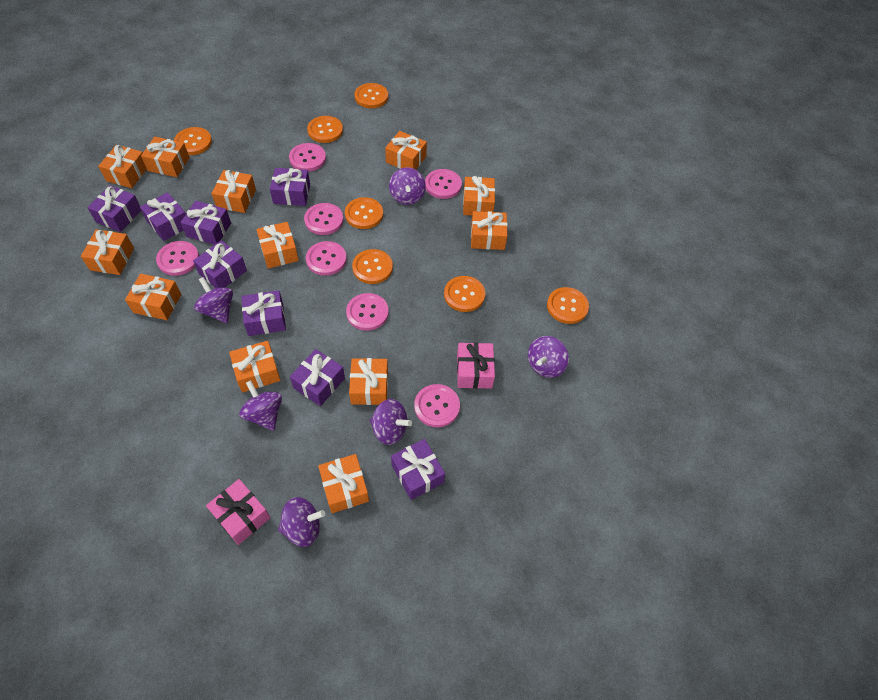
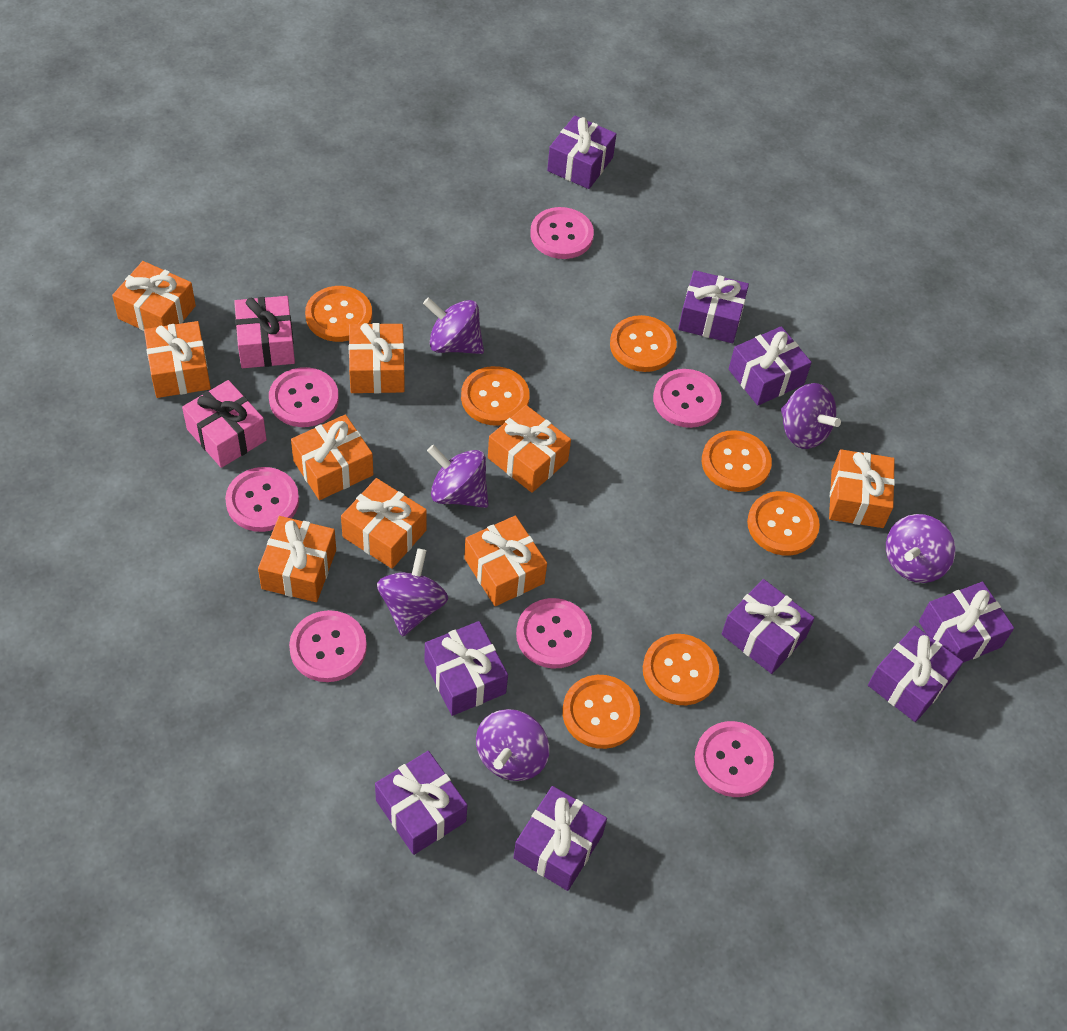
orange gift: 12 -> 9
purple gift: 8 -> 9

